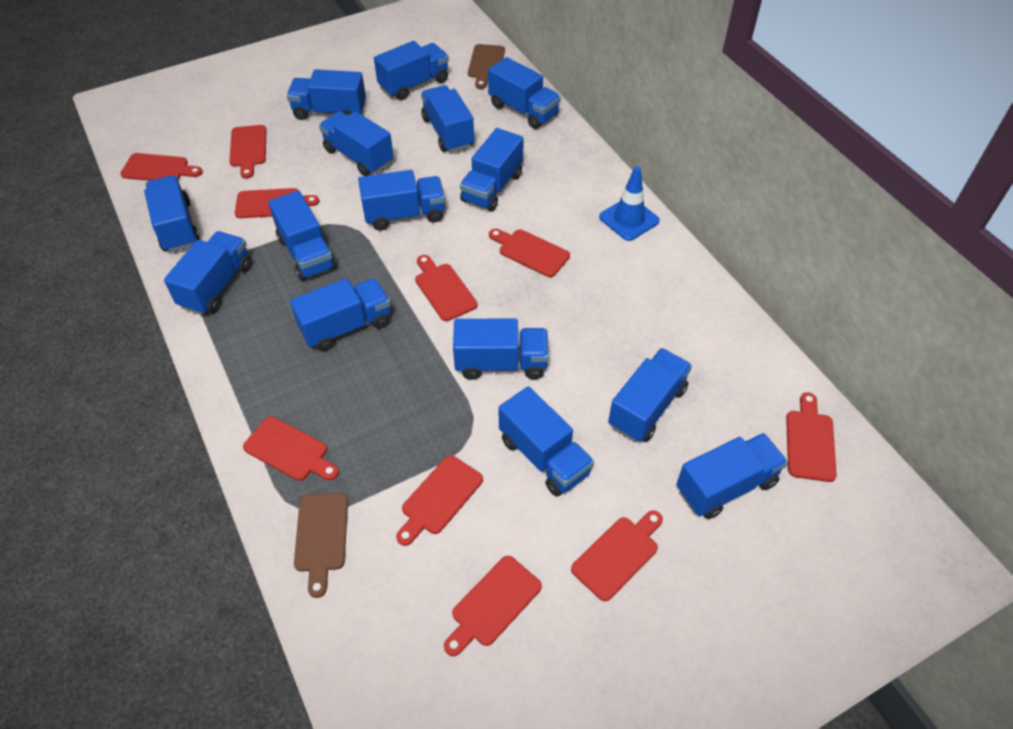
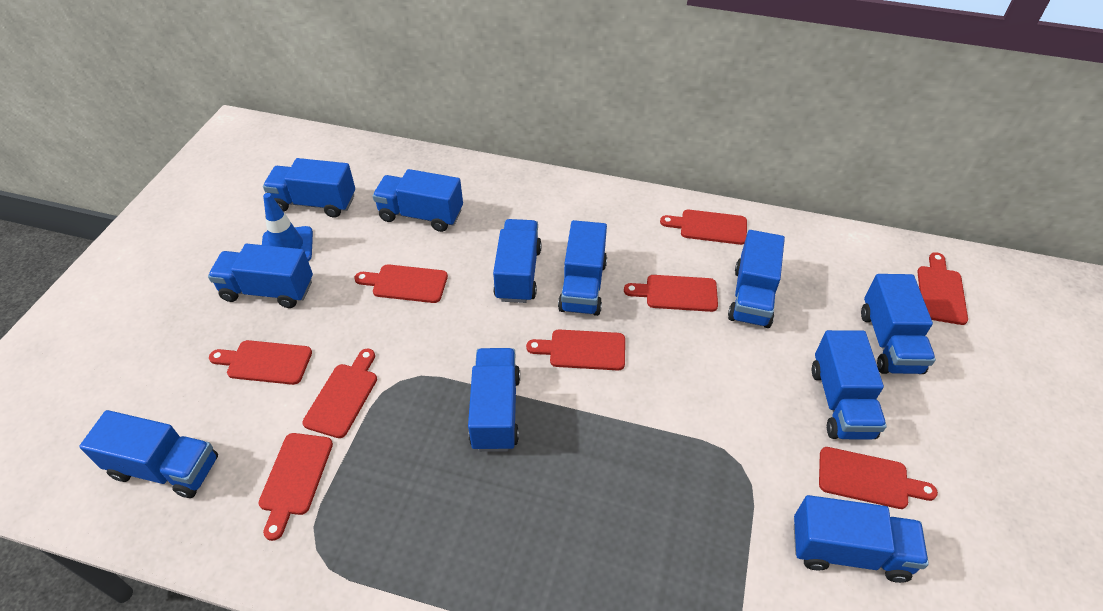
blue truck: 15 -> 11
brown cutting board: 2 -> 0
red cutting board: 10 -> 9

